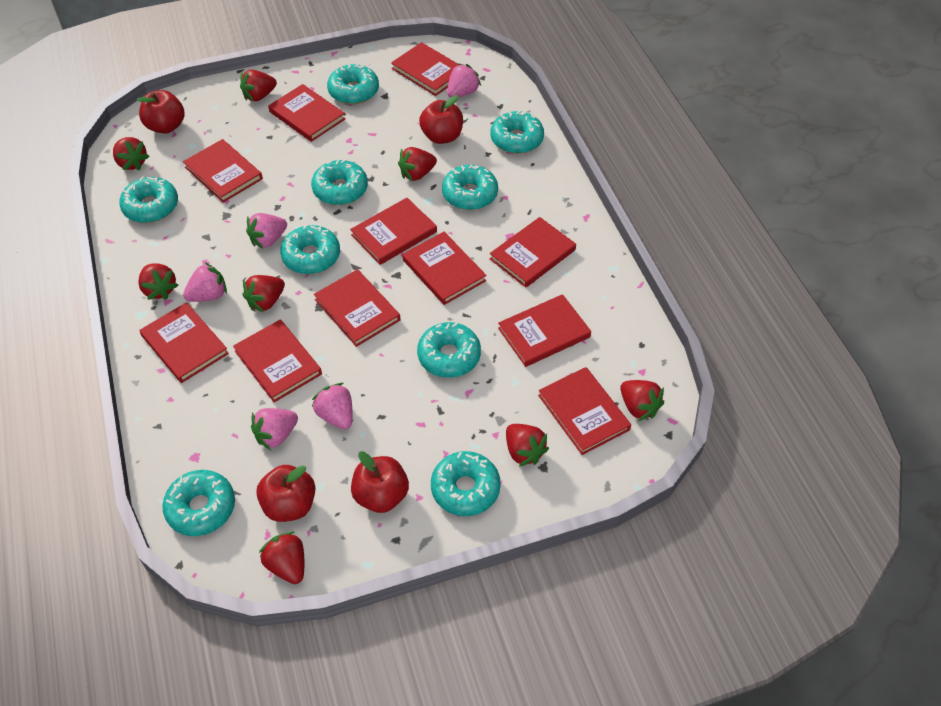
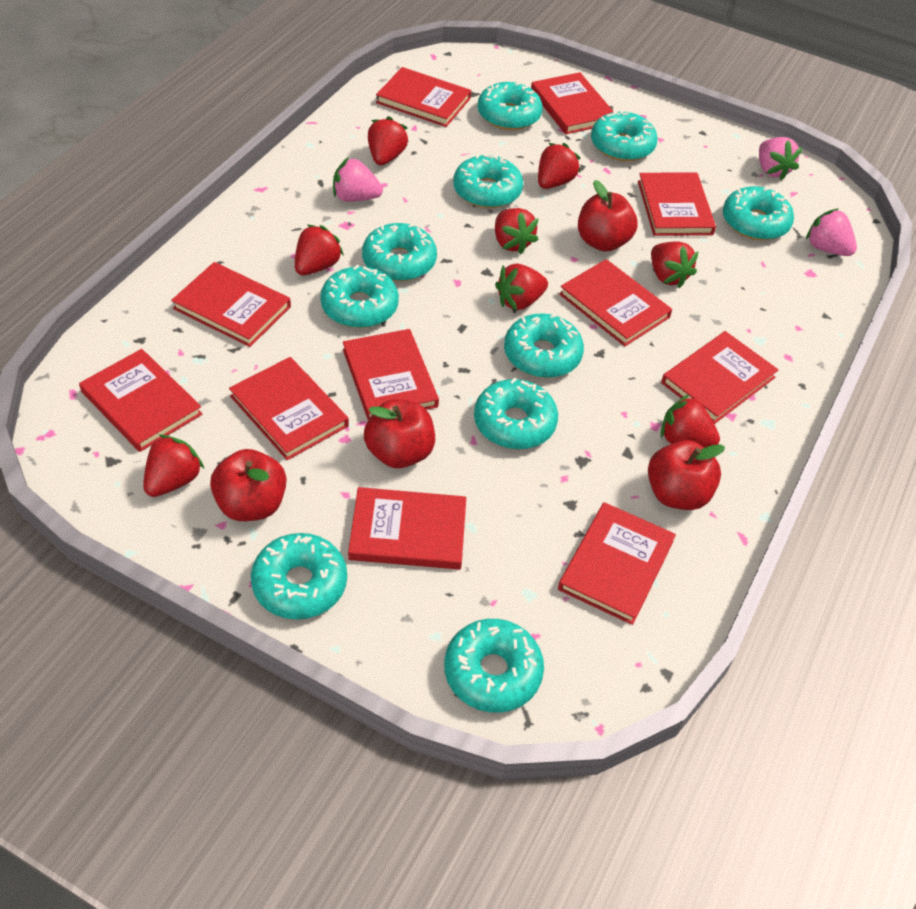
pink strawberry: 5 -> 3
turquoise donut: 9 -> 10

